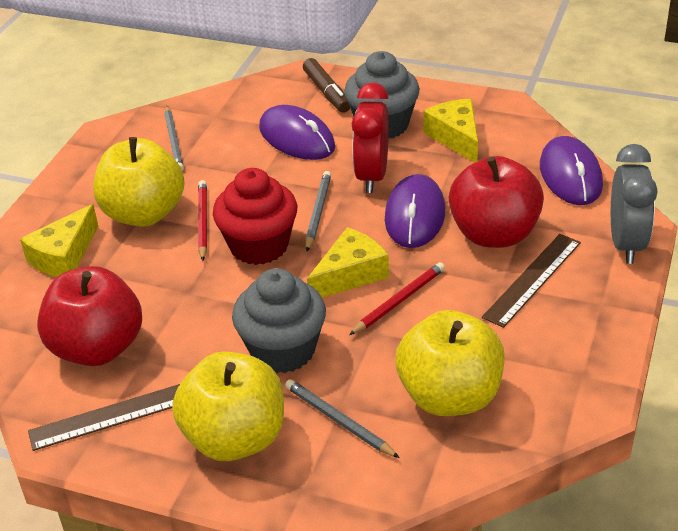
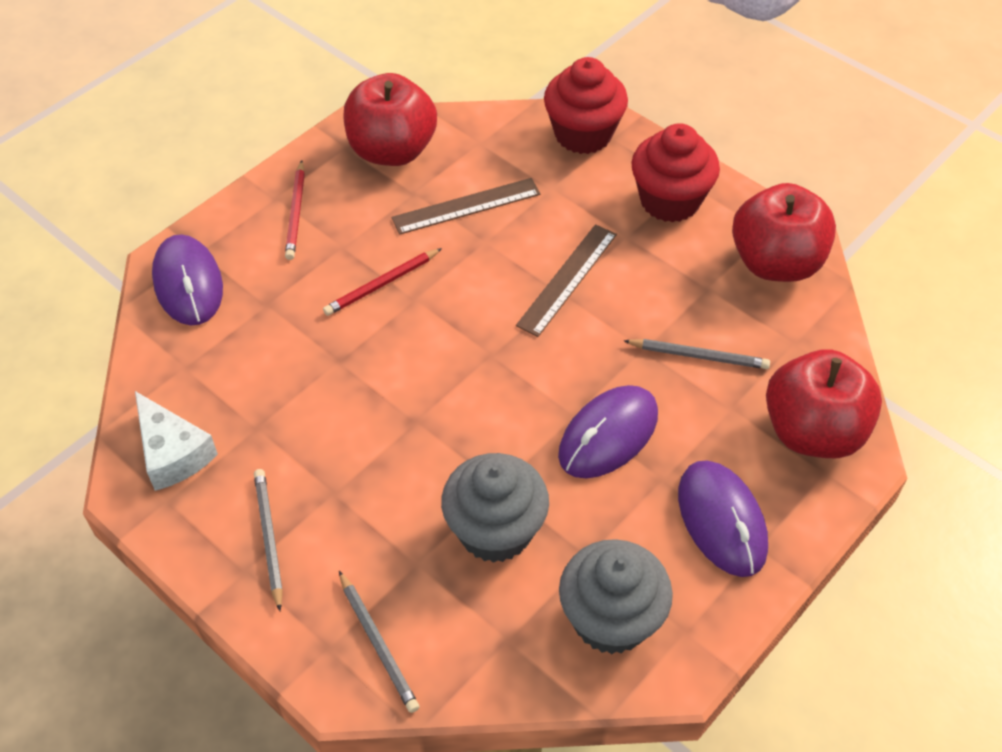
brown marker: 1 -> 0
grey clock: 1 -> 0
red apple: 2 -> 3
red clock: 1 -> 0
red cupcake: 1 -> 2
white cheese: 0 -> 1
yellow apple: 3 -> 0
yellow cheese: 3 -> 0

